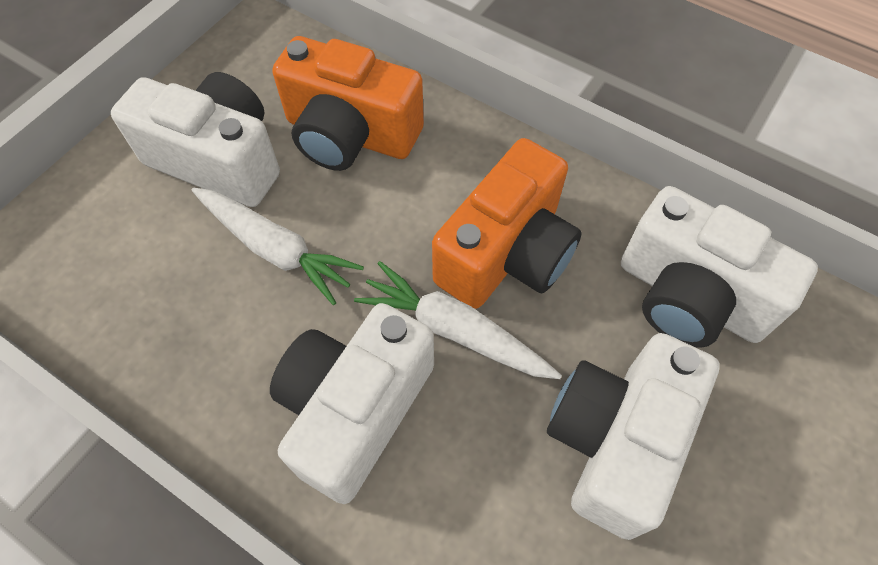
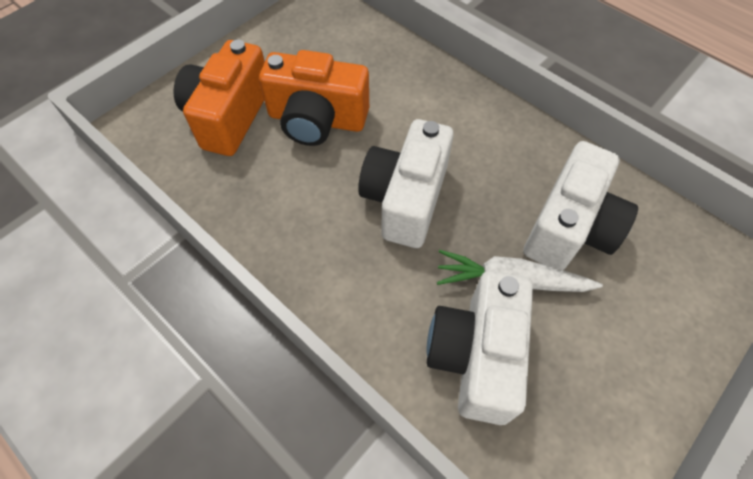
white camera: 4 -> 3
white carrot: 2 -> 1

